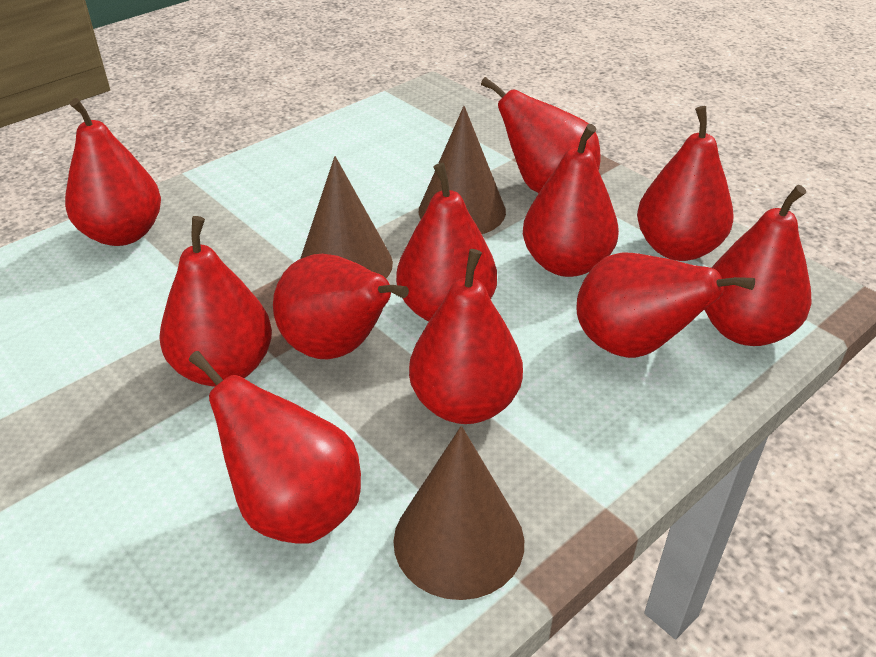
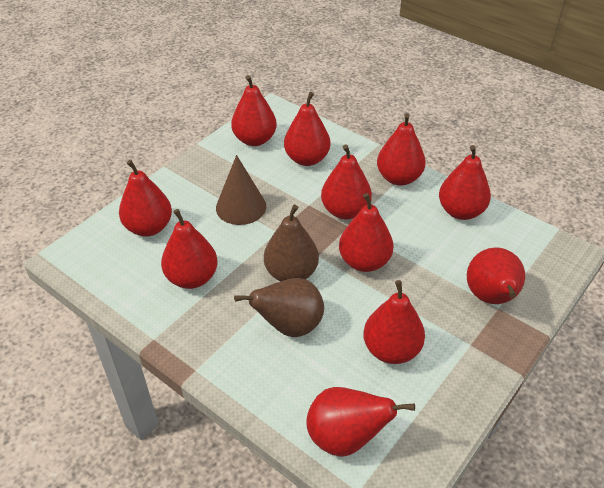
brown cone: 3 -> 1
brown pear: 0 -> 2

